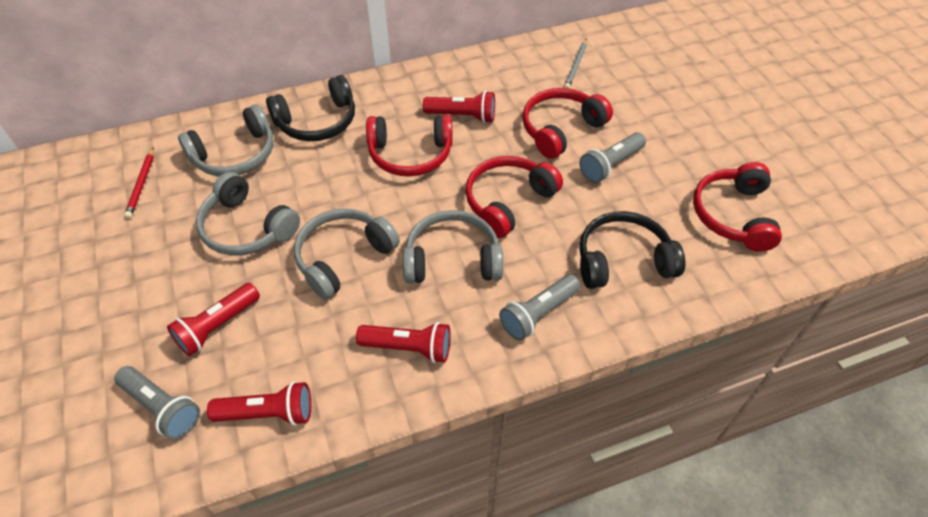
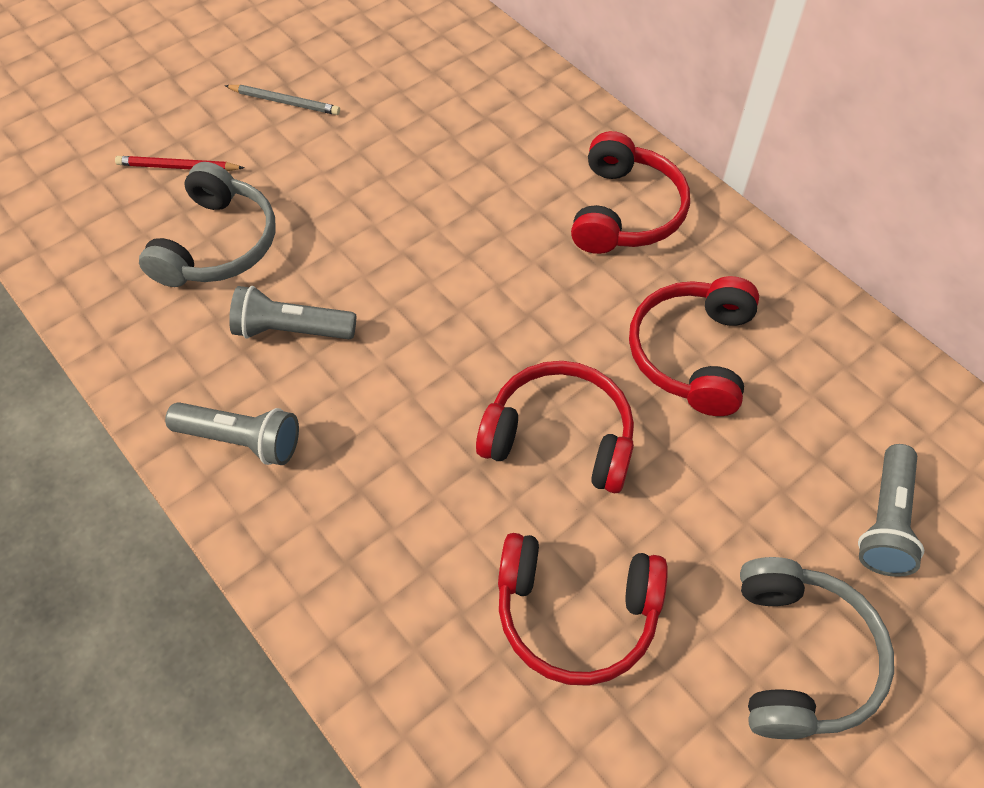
black headphones: 2 -> 0
grey headphones: 4 -> 2
red flashlight: 4 -> 0

